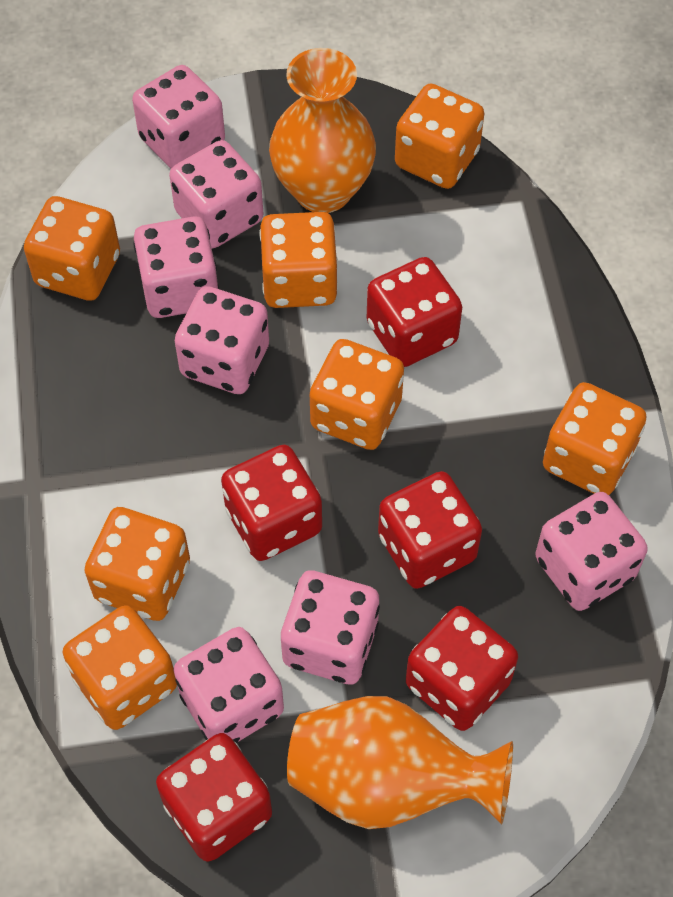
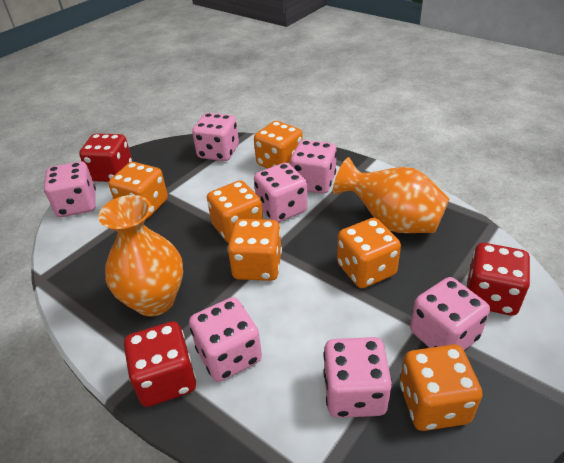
orange dice: 7 -> 6
red dice: 5 -> 3

